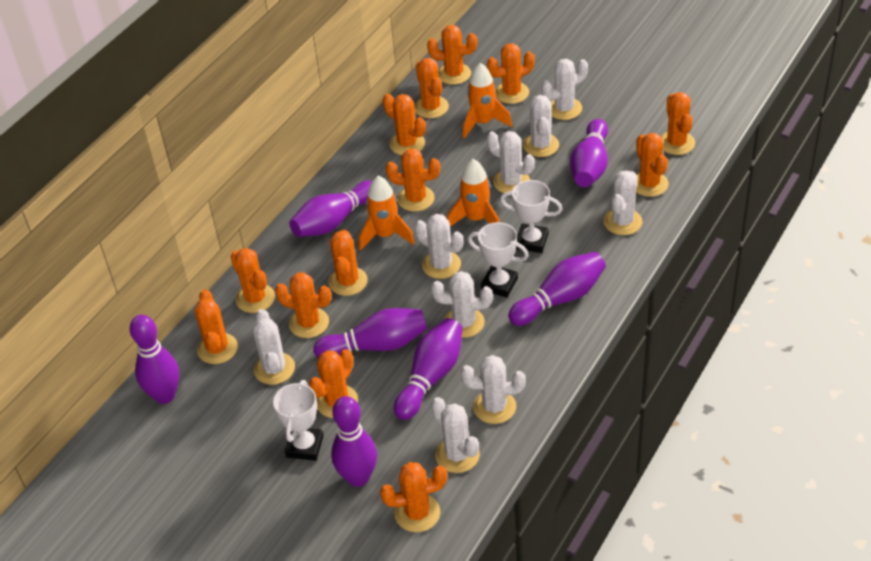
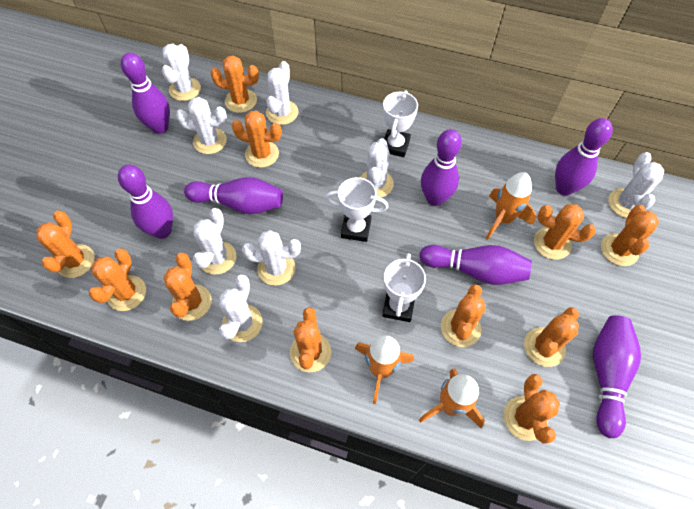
orange cactus: 13 -> 11
white cactus: 9 -> 8

